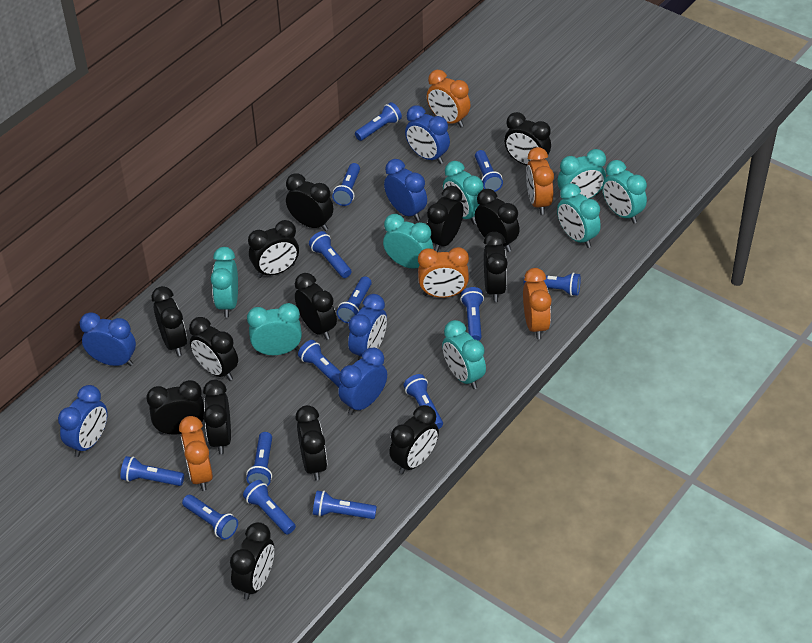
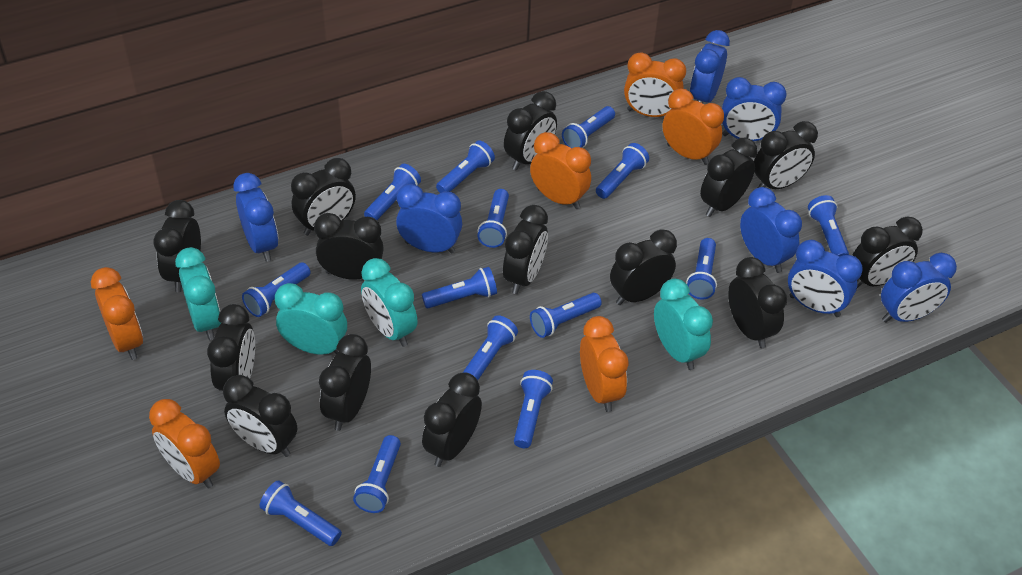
blue clock: 6 -> 7
orange clock: 5 -> 6
turquoise clock: 8 -> 4

